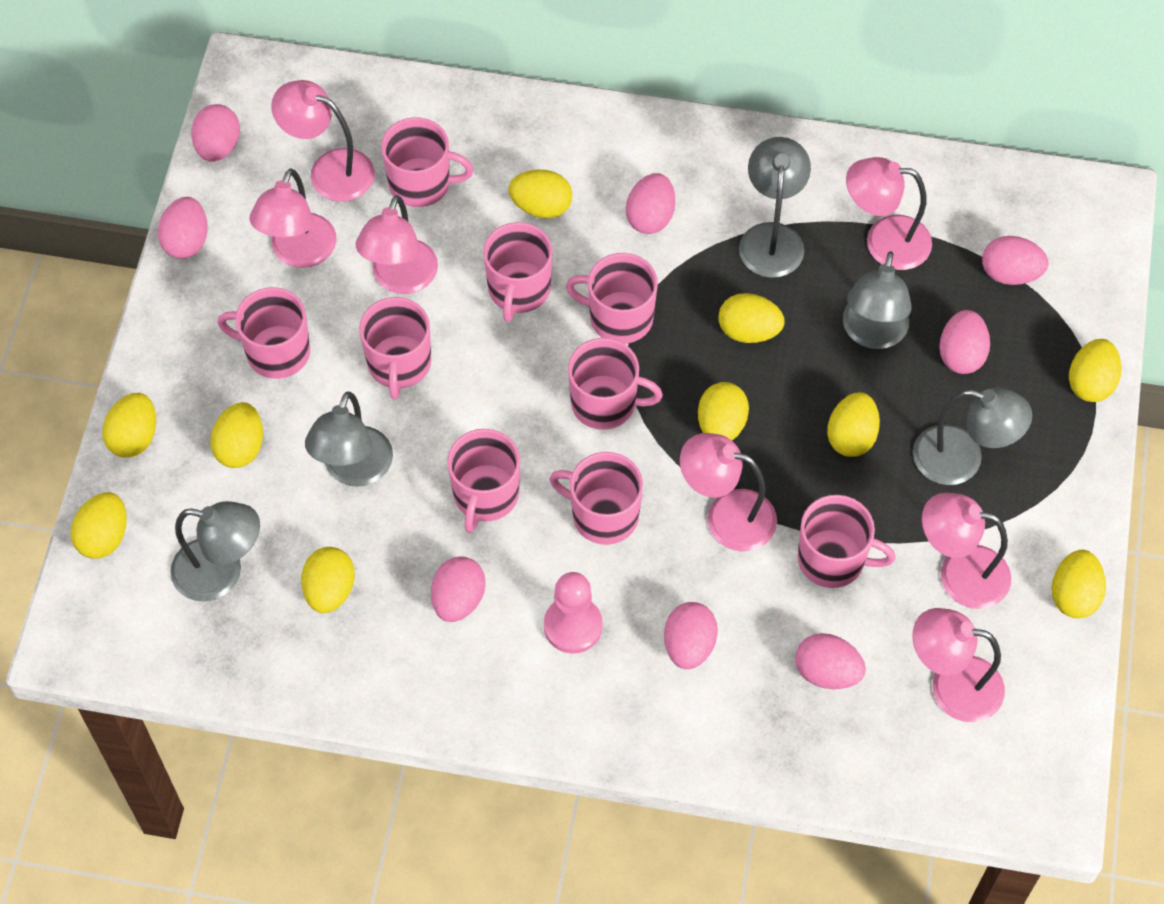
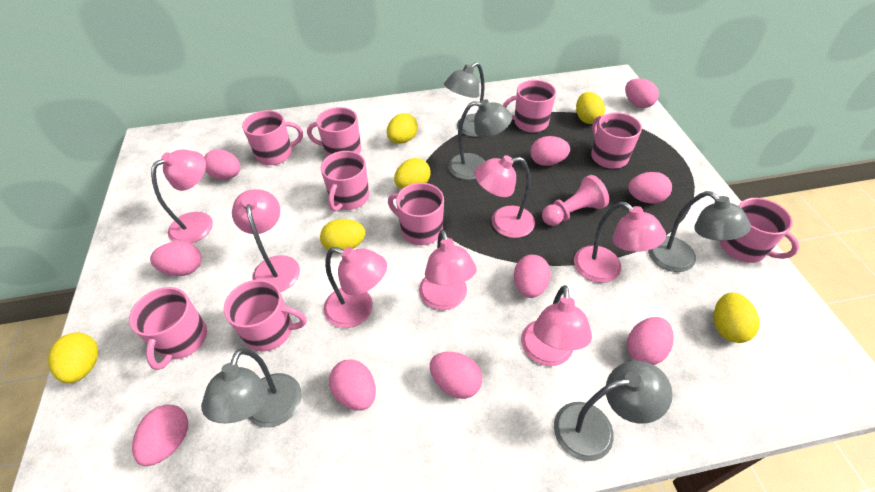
pink egg: 8 -> 10
yellow egg: 10 -> 6

